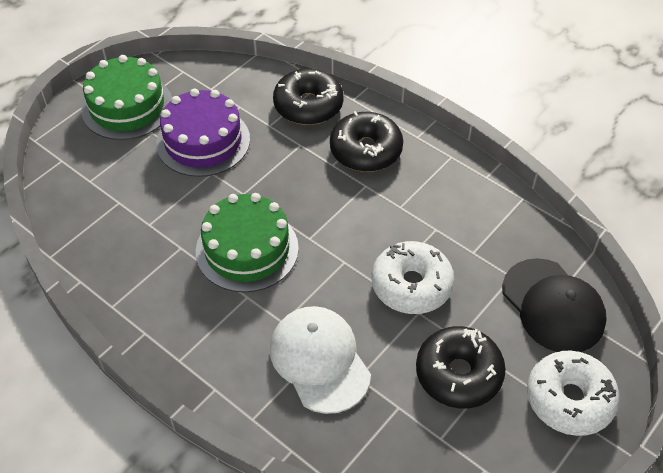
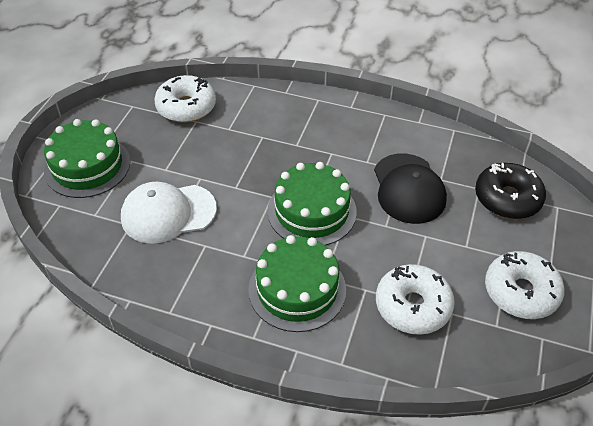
black donut: 3 -> 1
green cake: 2 -> 3
purple cake: 1 -> 0
white donut: 2 -> 3

